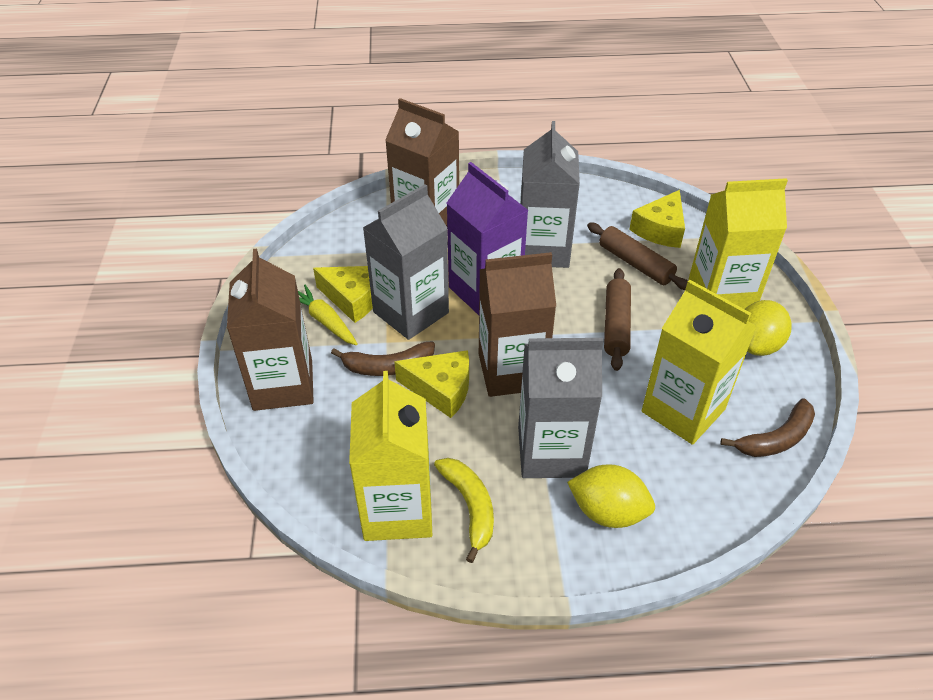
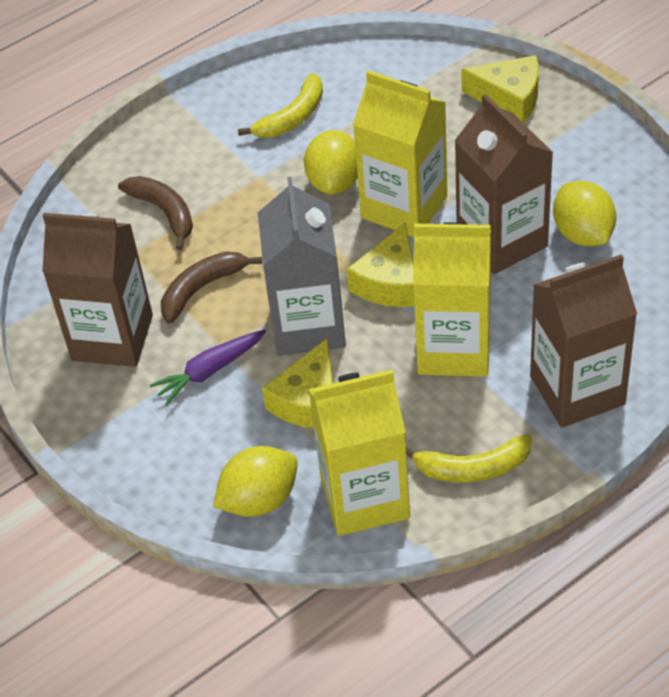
brown rolling pin: 2 -> 0
grey carton: 3 -> 1
purple carrot: 0 -> 1
purple carton: 1 -> 0
yellow banana: 1 -> 2
yellow carrot: 1 -> 0
yellow lemon: 2 -> 3

